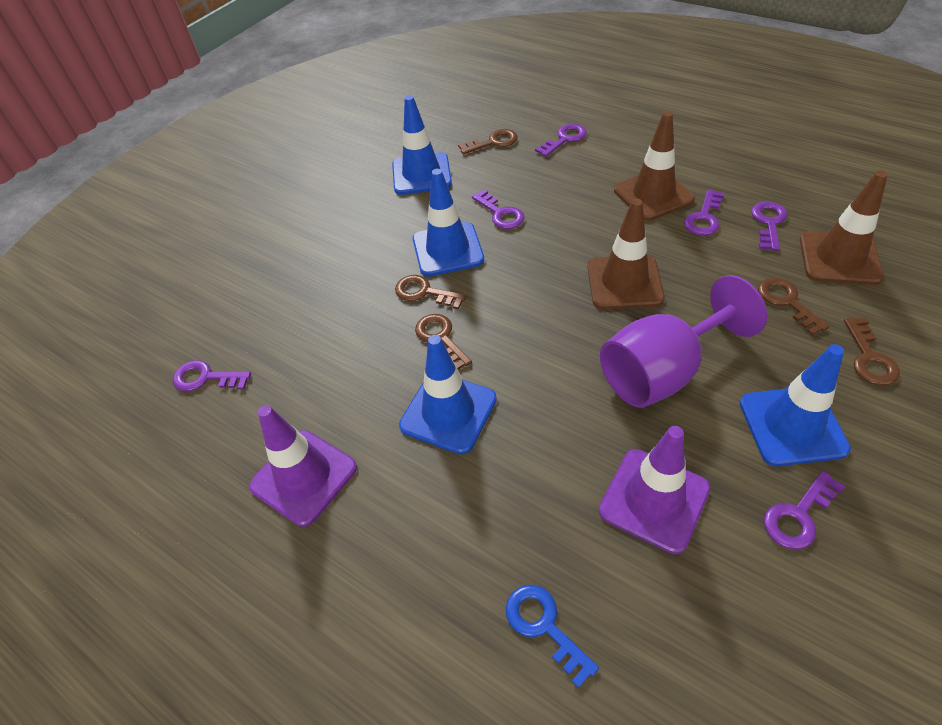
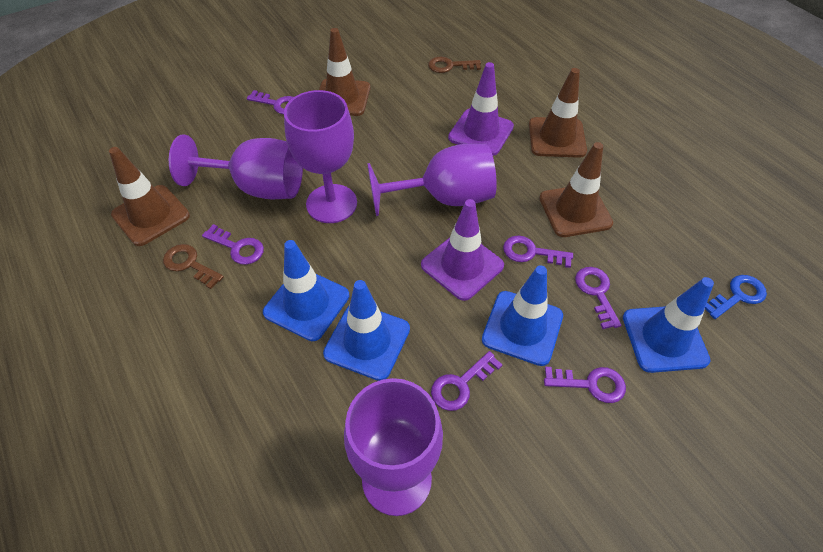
brown key: 5 -> 2
brown traffic cone: 3 -> 4
purple goblet: 1 -> 4

